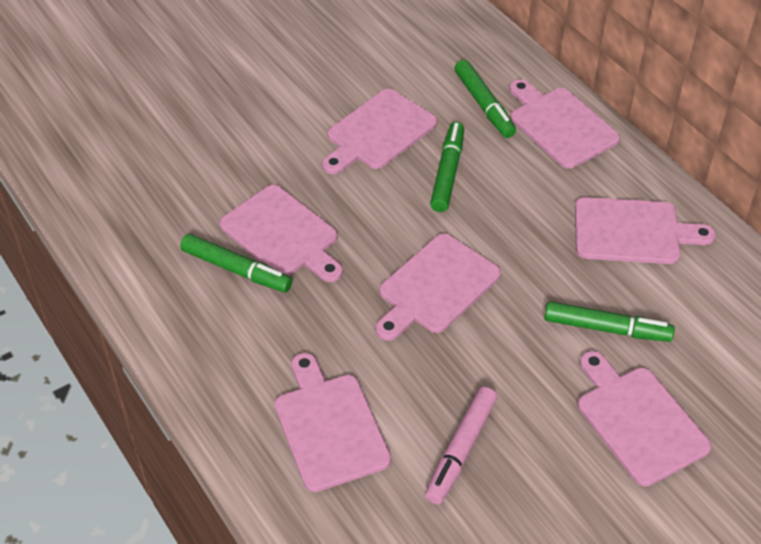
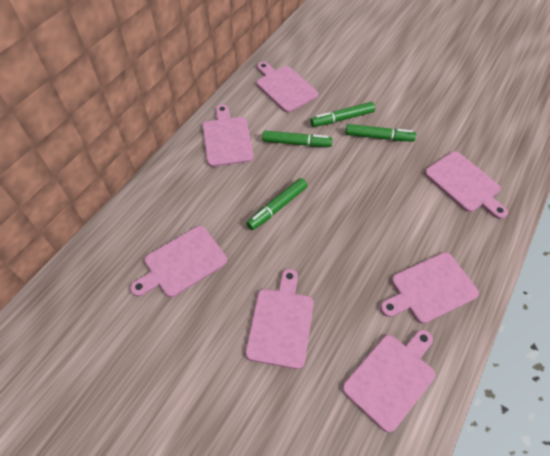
pink marker: 1 -> 0

